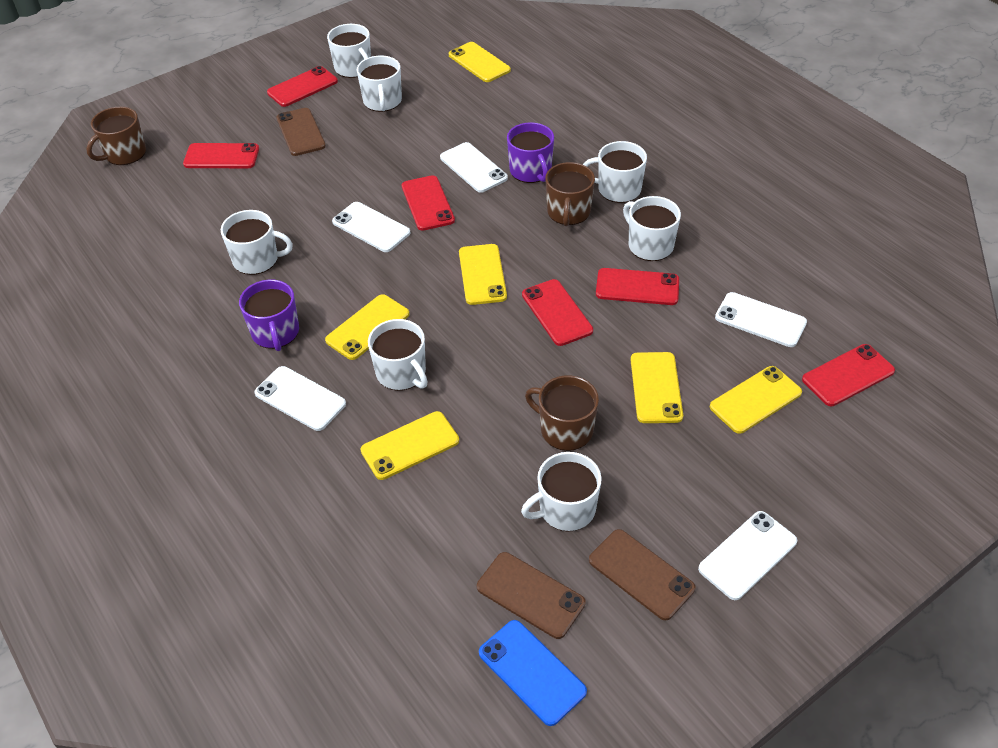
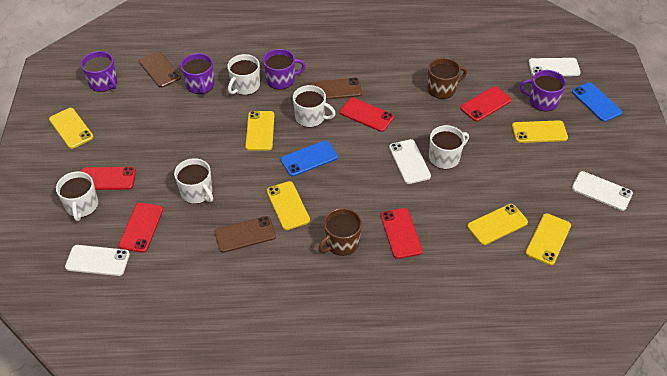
blue phone: 1 -> 2
brown mug: 3 -> 2
purple mug: 2 -> 4
red phone: 6 -> 5
white mug: 7 -> 5
white phone: 5 -> 4

